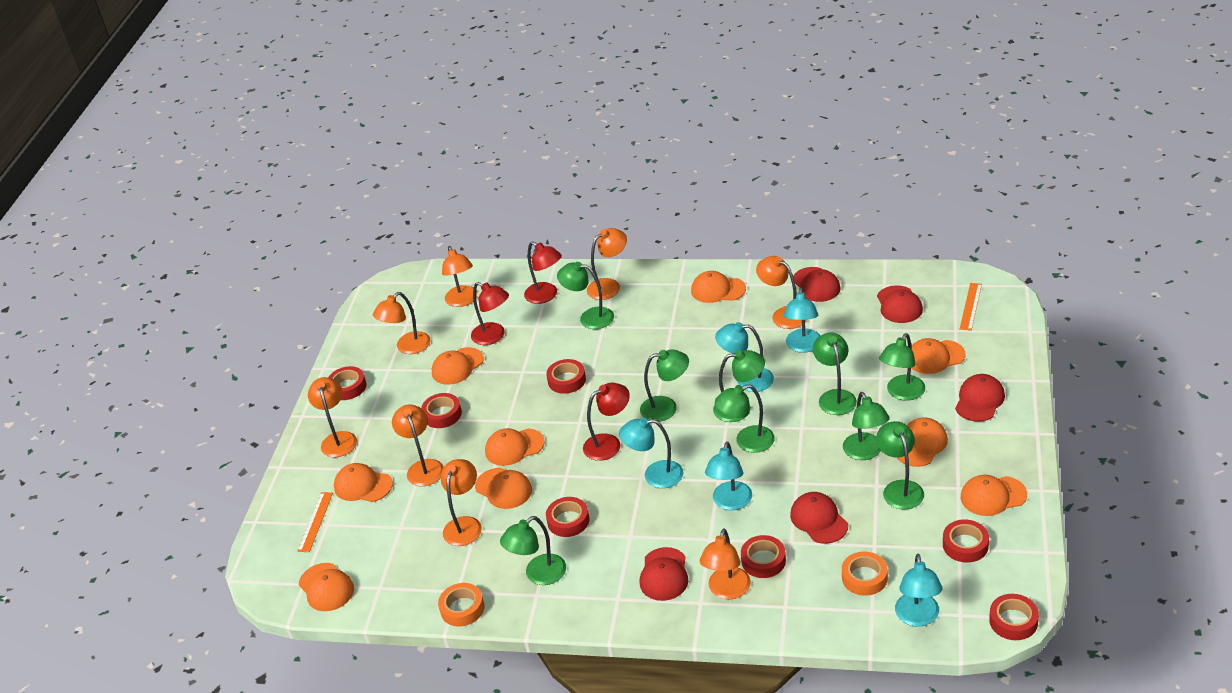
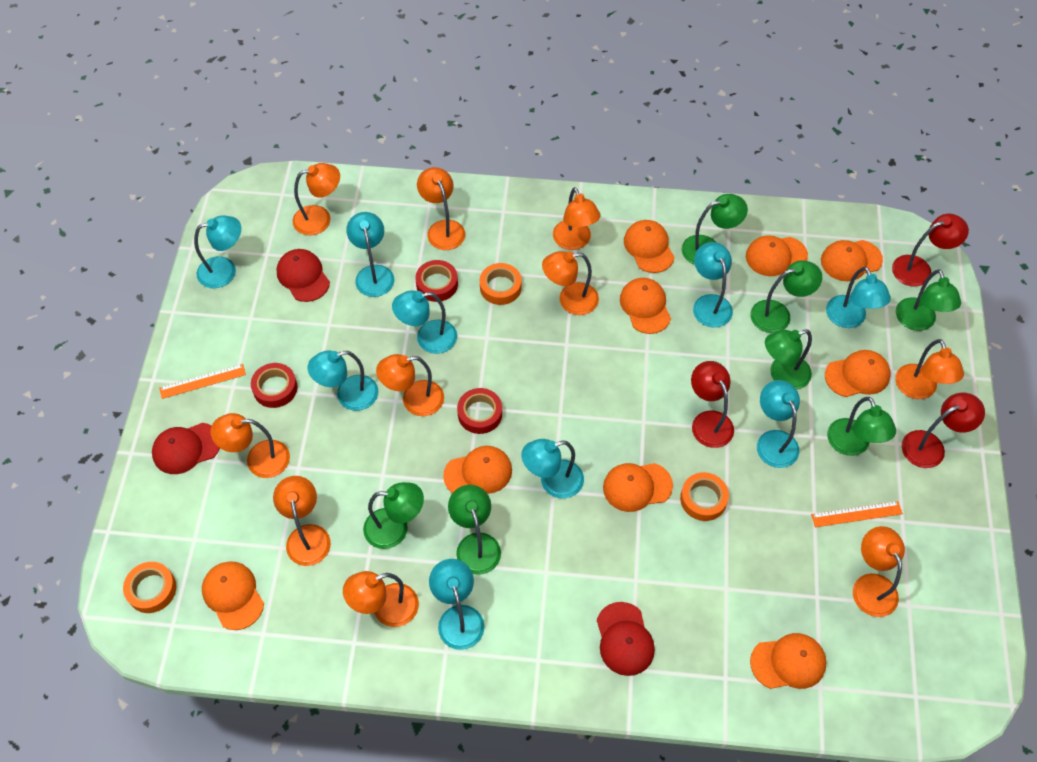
green lamp: 9 -> 7
orange lamp: 8 -> 10
orange tape: 2 -> 3
red cap: 5 -> 3
red tape: 7 -> 3
turquoise lamp: 5 -> 9

